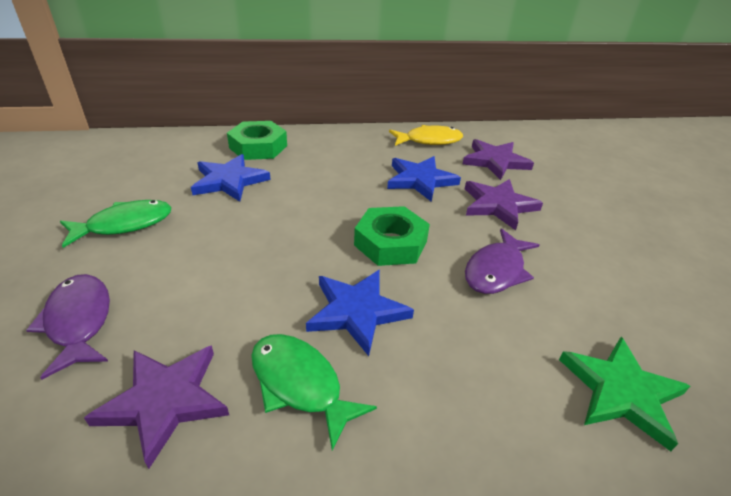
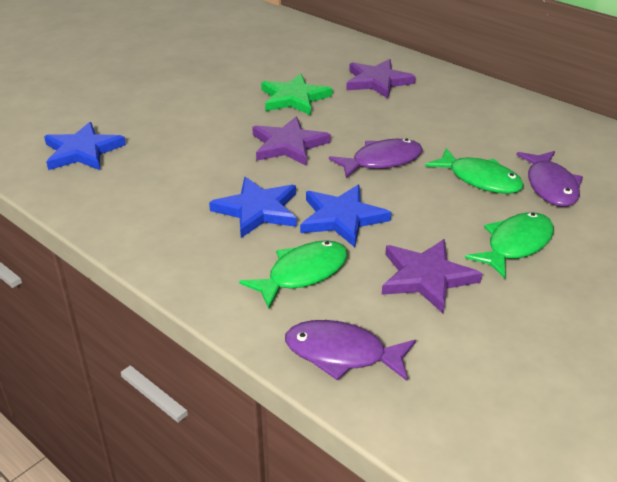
green fish: 2 -> 3
green nut: 2 -> 0
purple fish: 2 -> 3
yellow fish: 1 -> 0

